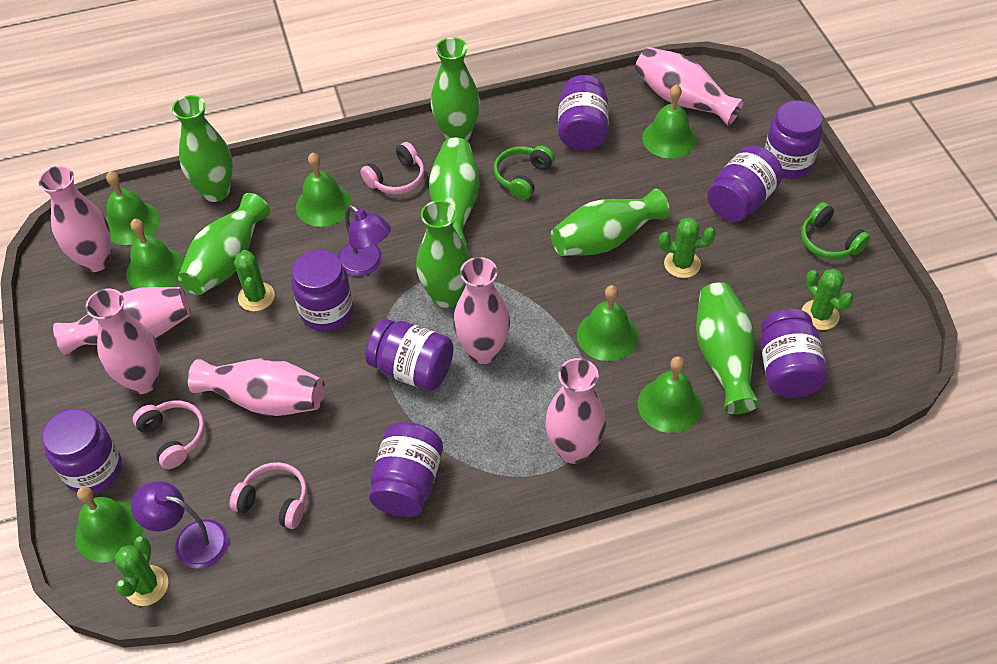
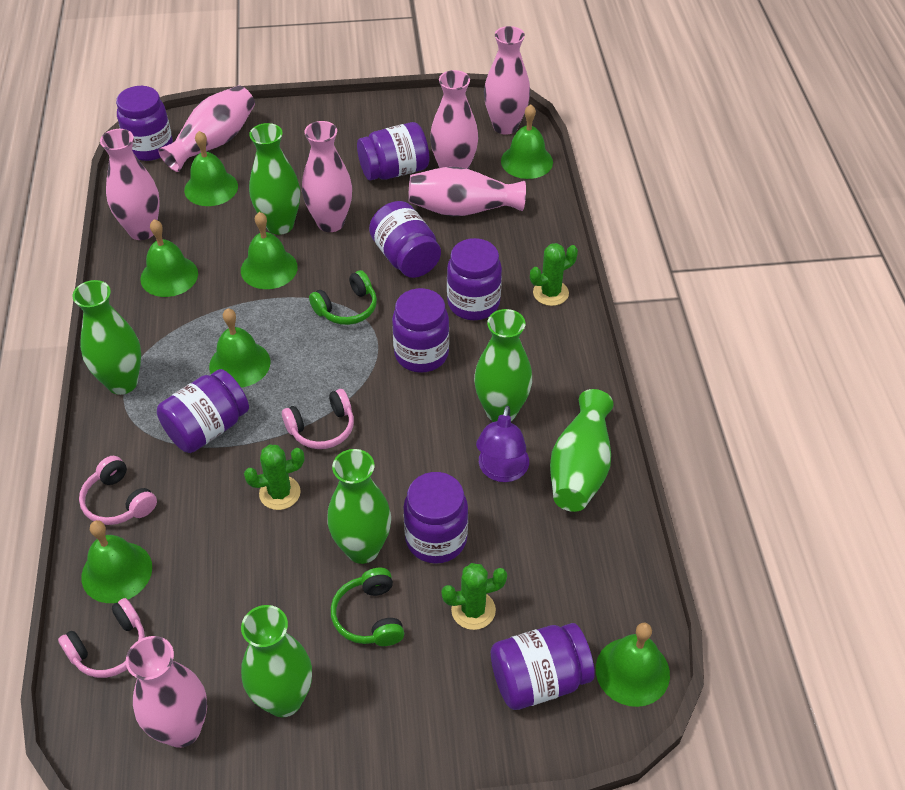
green cactus: 4 -> 3
green vase: 7 -> 6
purple lamp: 2 -> 1

